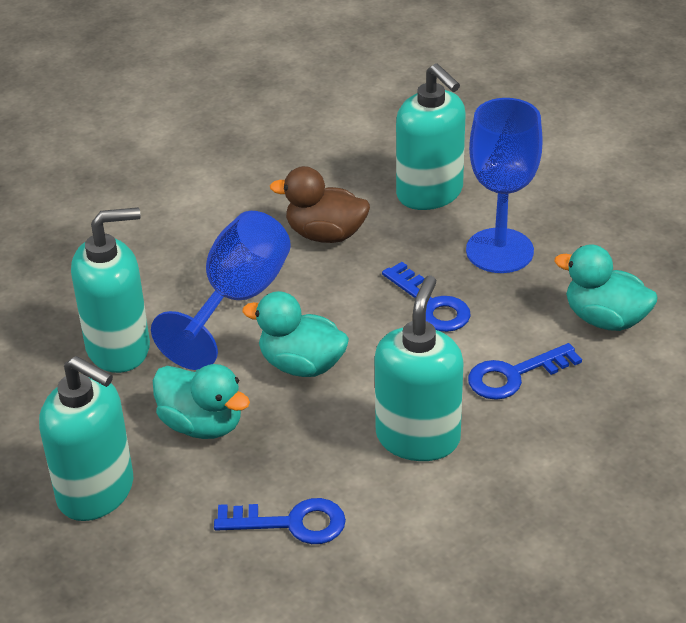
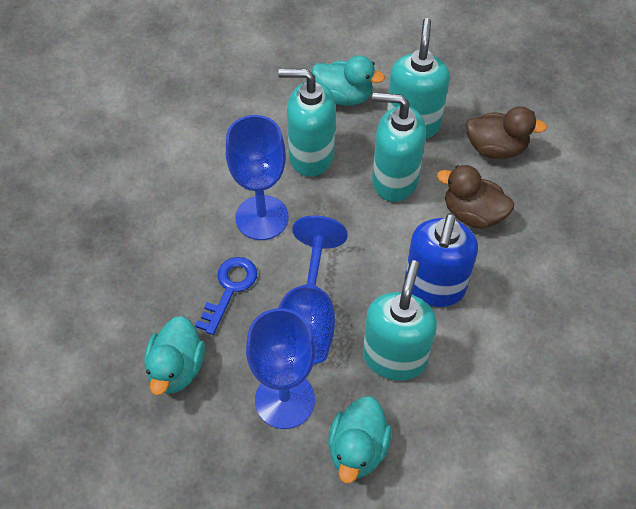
blue goblet: 2 -> 3
blue key: 3 -> 1
blue soap dispenser: 0 -> 1
brown duck: 1 -> 2

